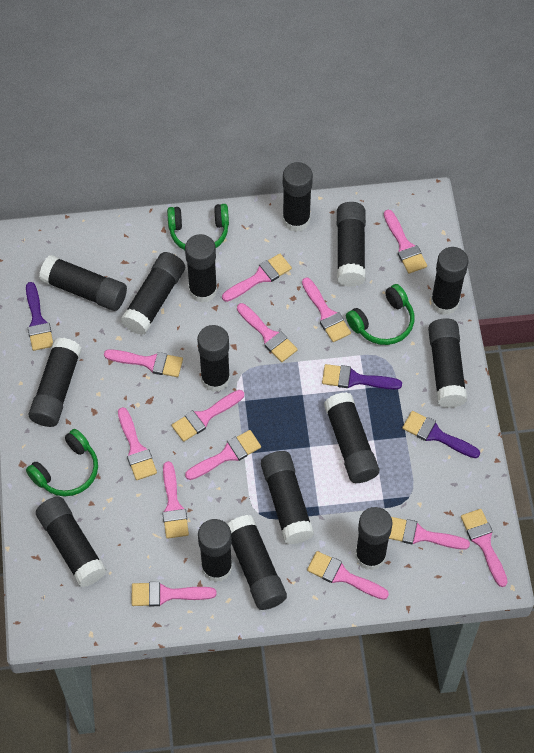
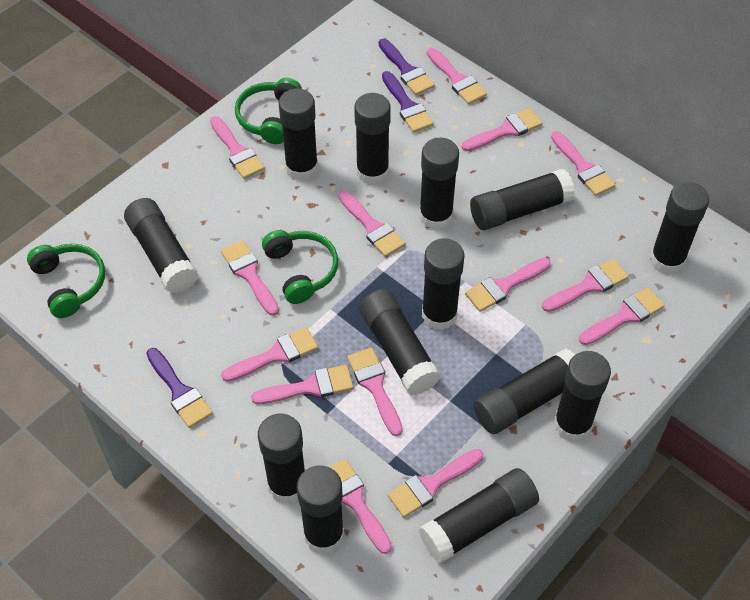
black glue stick: 15 -> 13
pink brush: 13 -> 14

